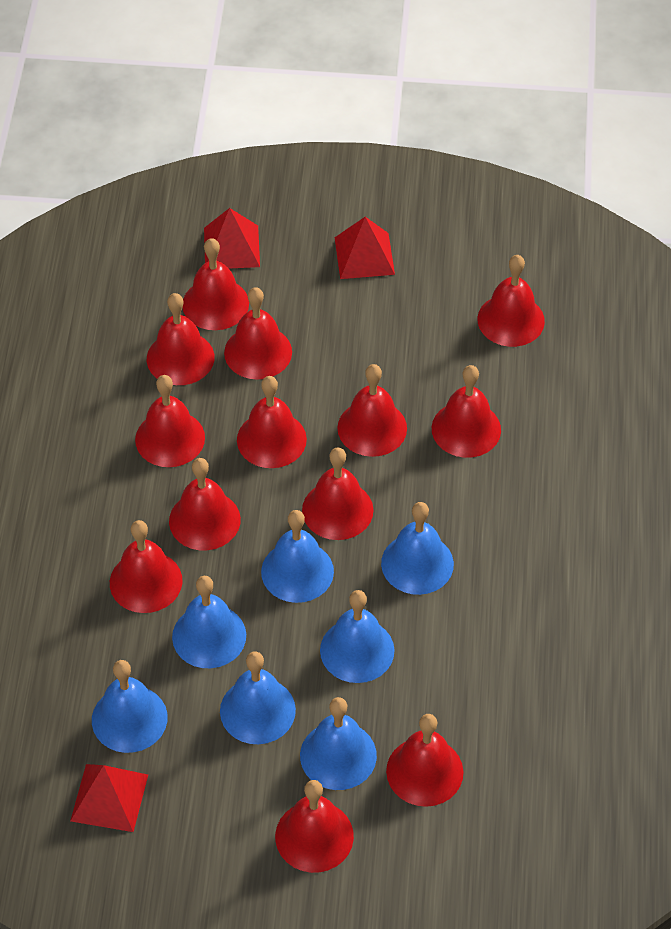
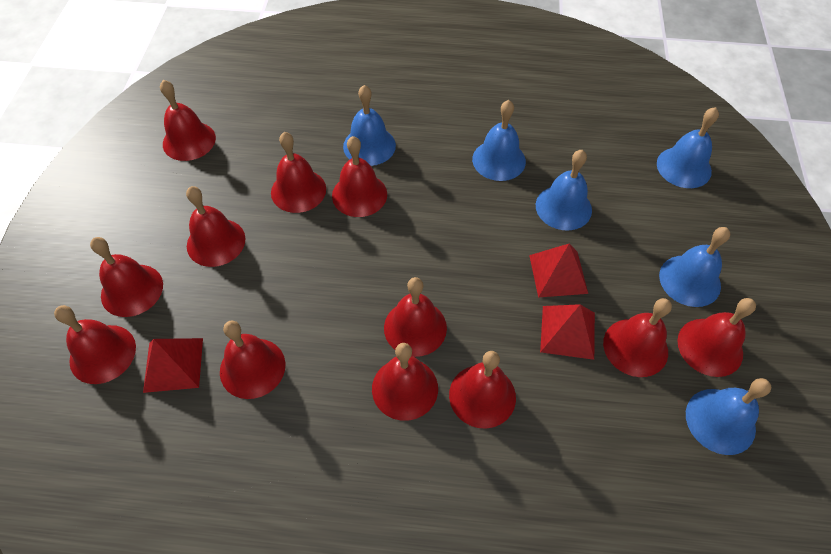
blue bell: 7 -> 6
red bell: 13 -> 12

